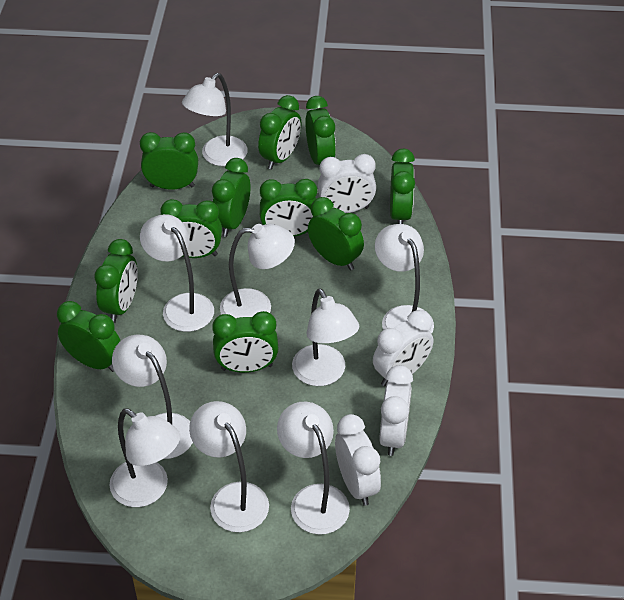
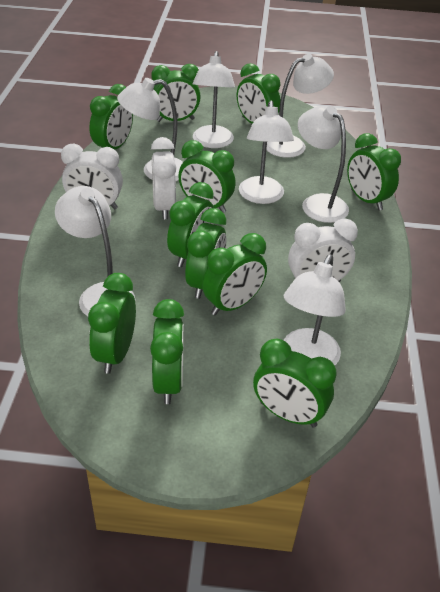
white clock: 4 -> 3
white lamp: 9 -> 7

